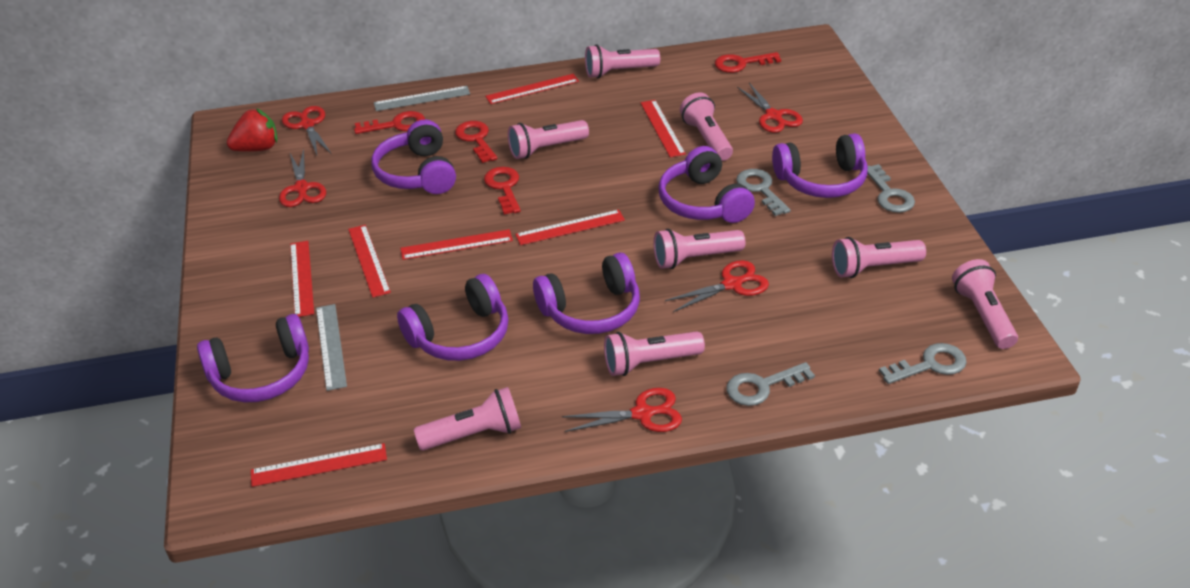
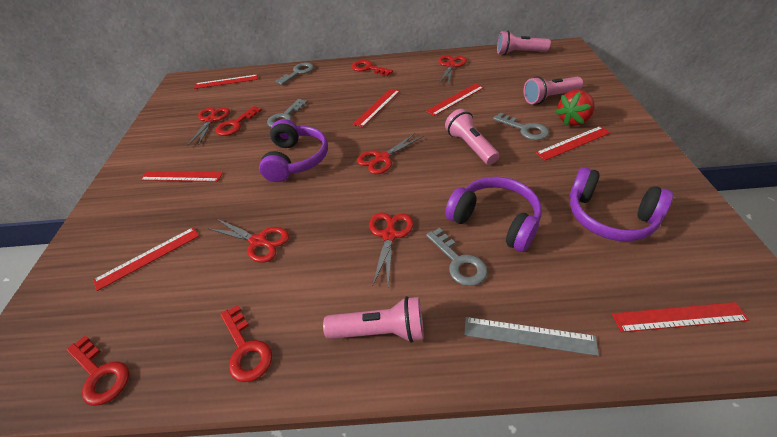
grey ruler: 2 -> 1
pink flashlight: 8 -> 4
purple headphones: 6 -> 3

